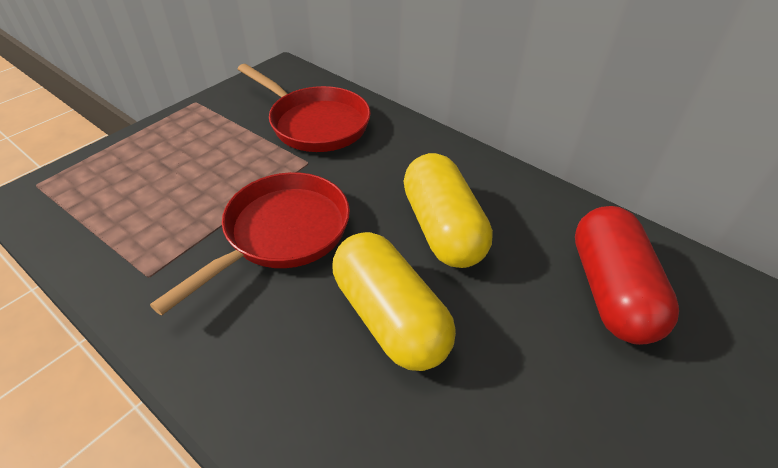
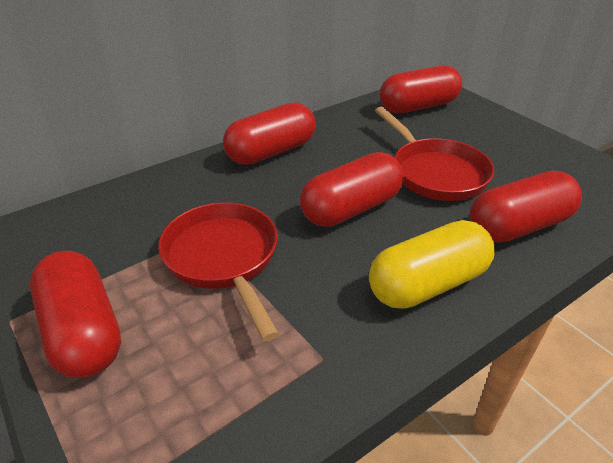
red capsule: 1 -> 5
yellow capsule: 2 -> 1

